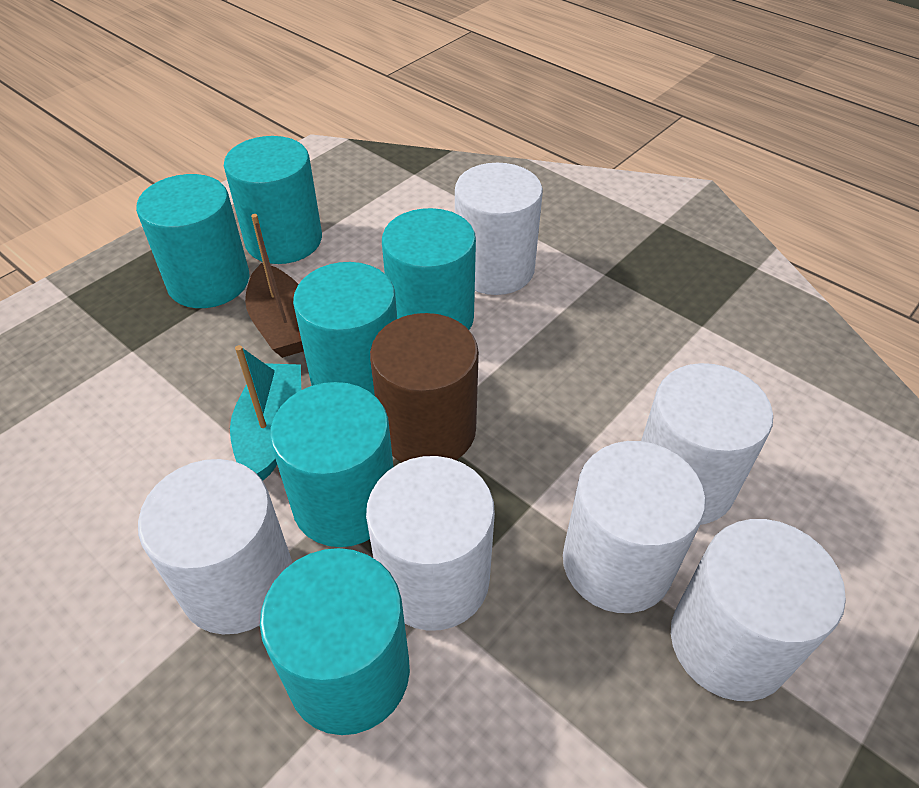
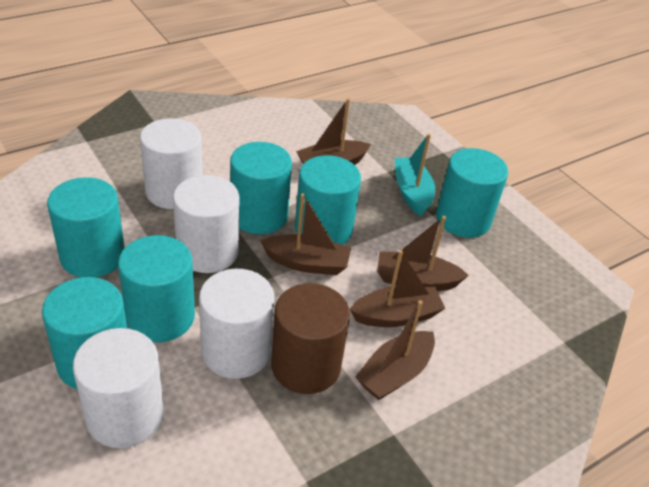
brown boat: 1 -> 5
white cylinder: 6 -> 4

